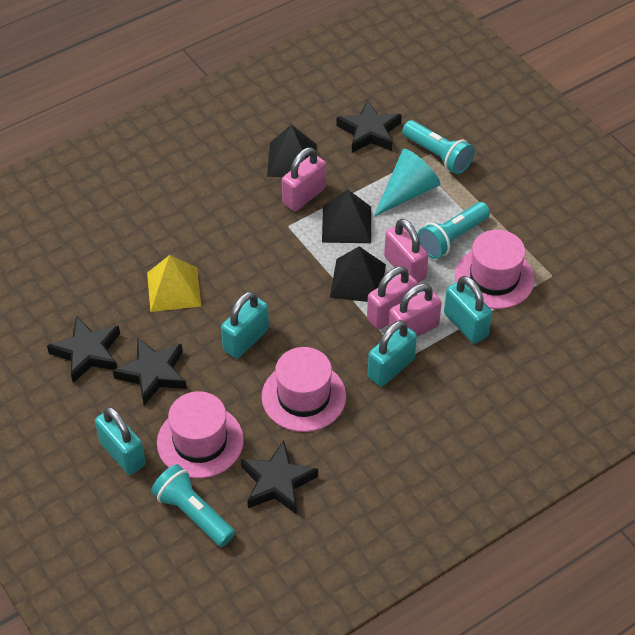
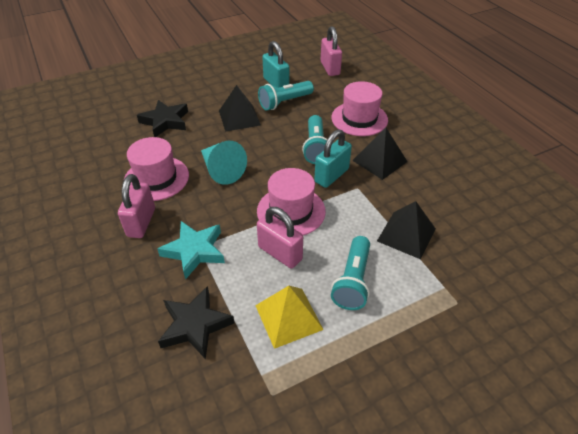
black star: 4 -> 2
pink padlock: 4 -> 3
turquoise padlock: 4 -> 2
turquoise star: 0 -> 1

